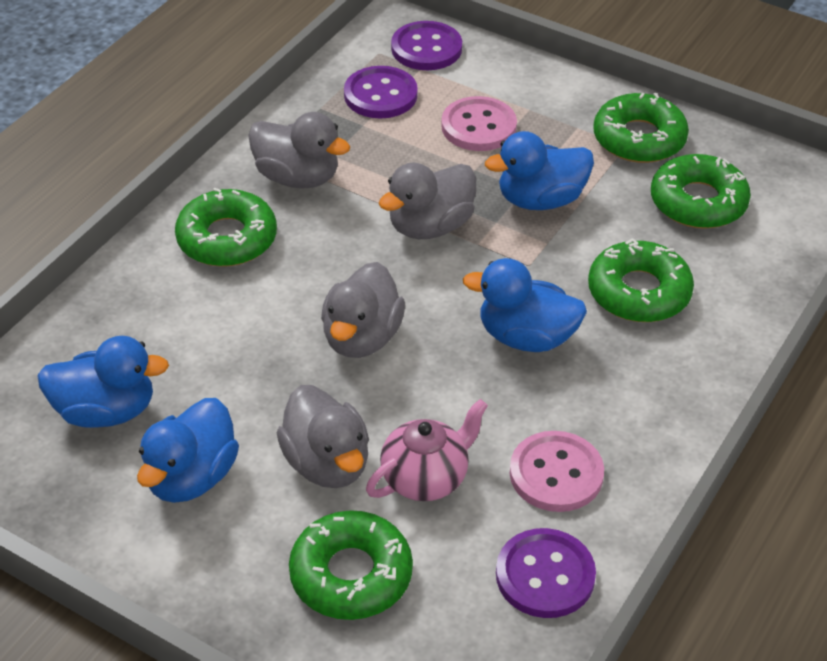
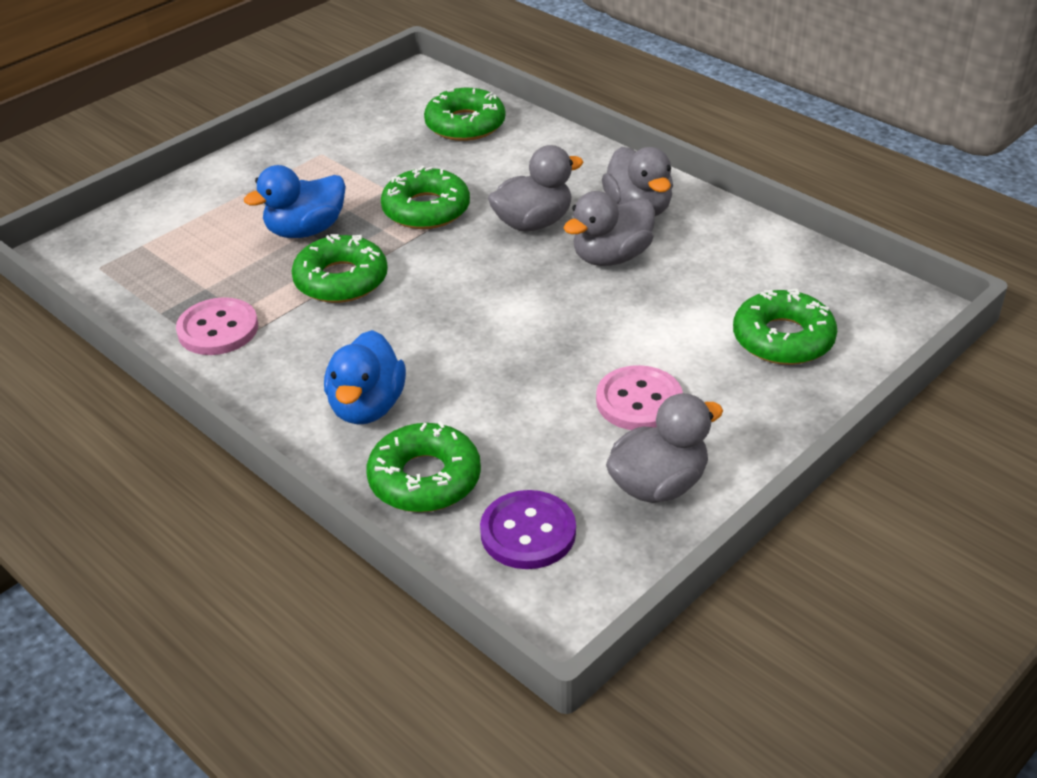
blue duck: 4 -> 2
pink teapot: 1 -> 0
purple button: 3 -> 1

